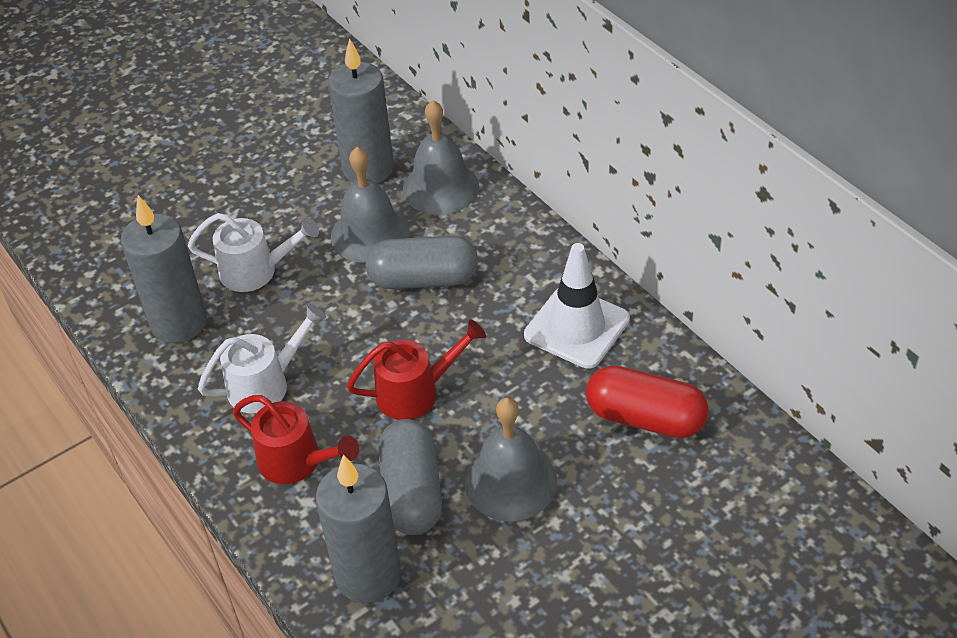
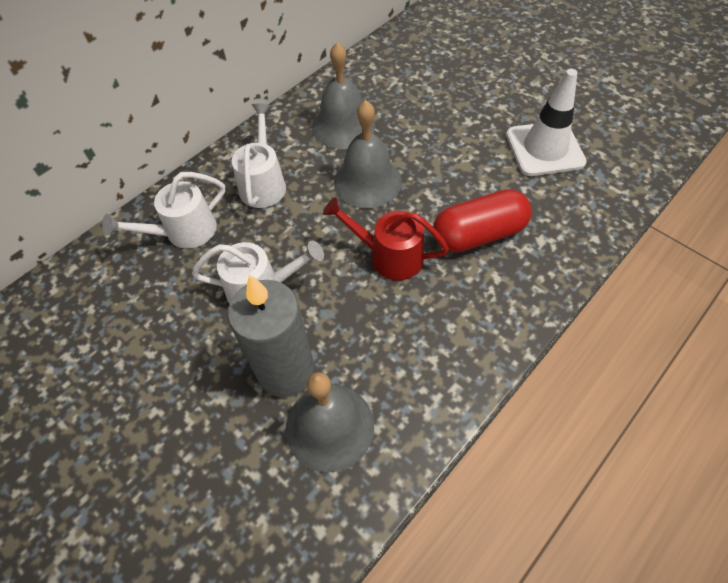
grey candle: 3 -> 1
grey capsule: 2 -> 0
red watering can: 2 -> 1
white watering can: 2 -> 3

